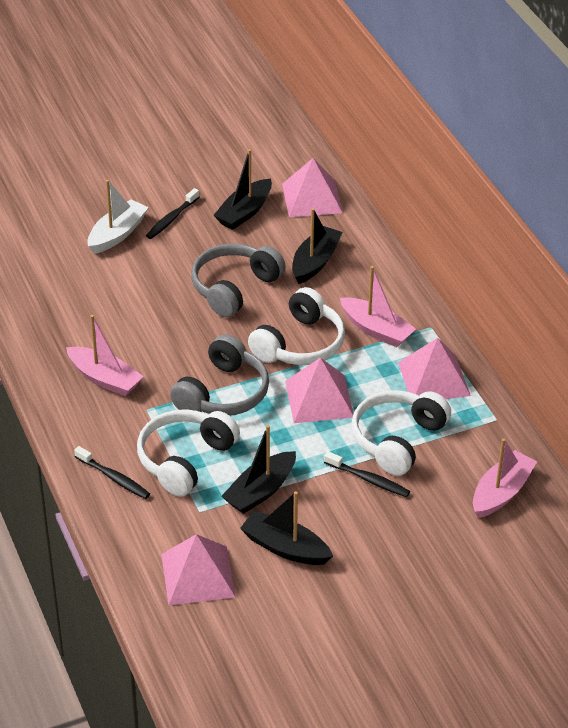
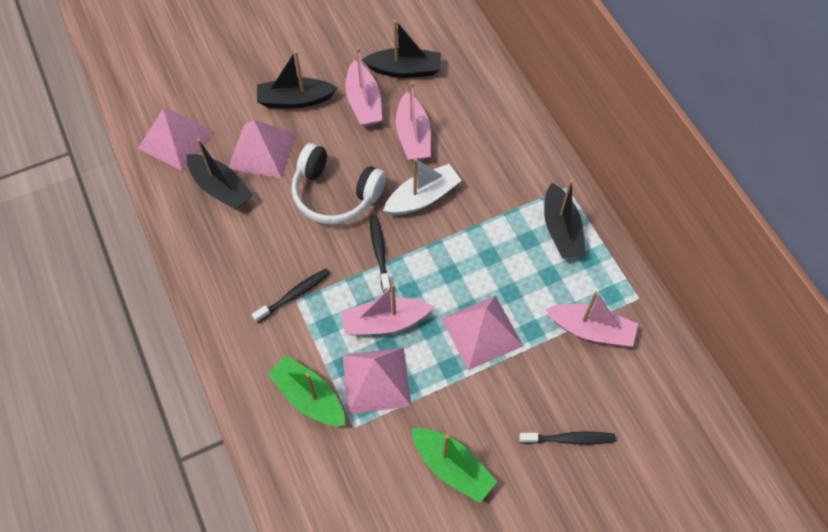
green boat: 0 -> 2
grey headphones: 2 -> 0
pink boat: 3 -> 4
white headphones: 3 -> 1

